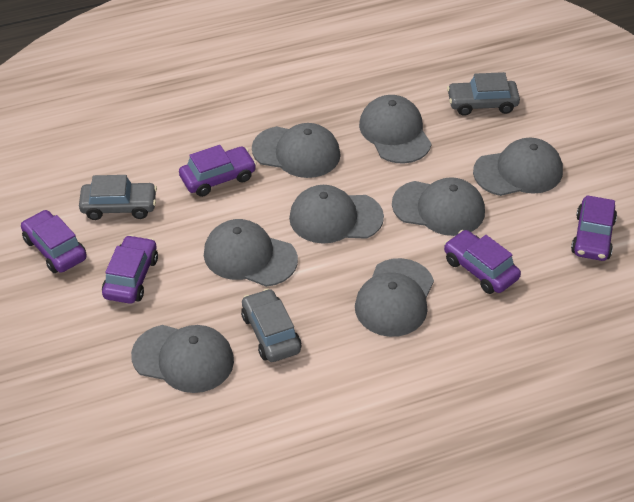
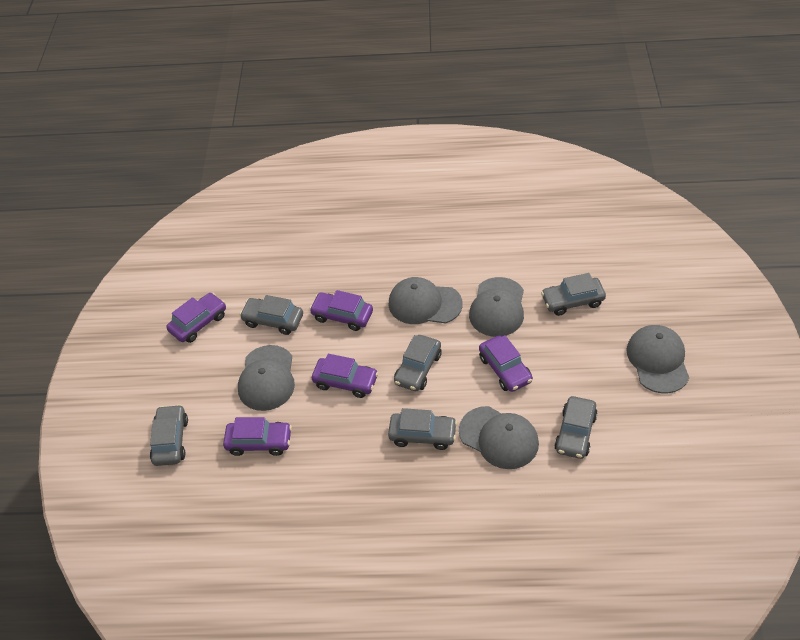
grey cap: 8 -> 5
grey car: 3 -> 6

